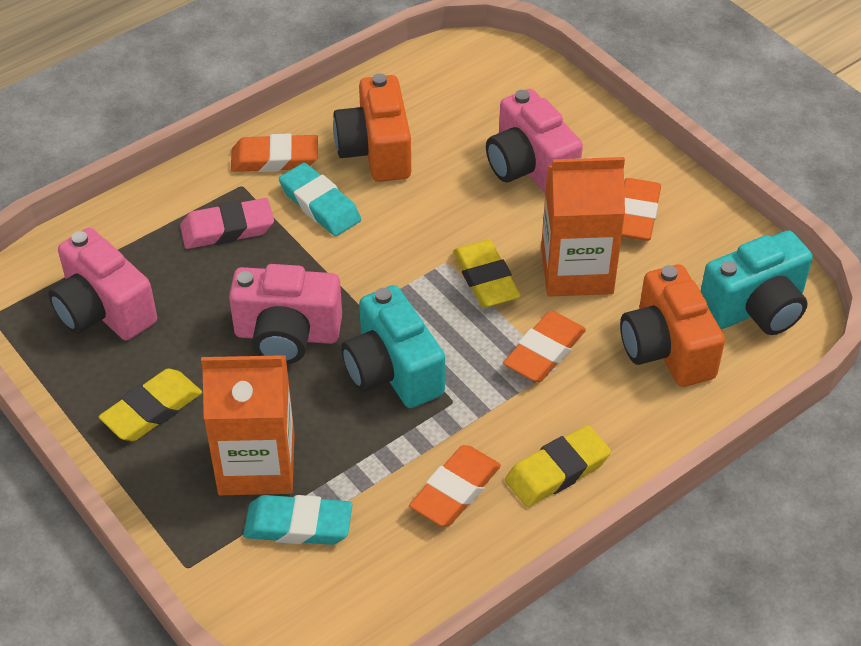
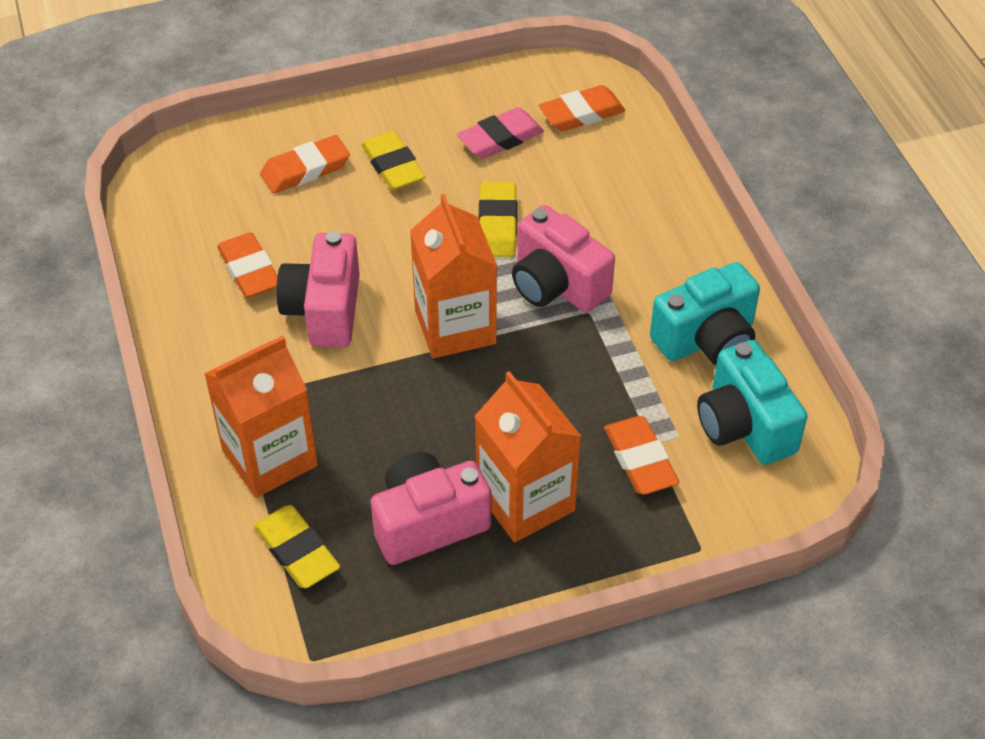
orange camera: 2 -> 0
orange carton: 2 -> 3
turquoise eraser: 2 -> 0

